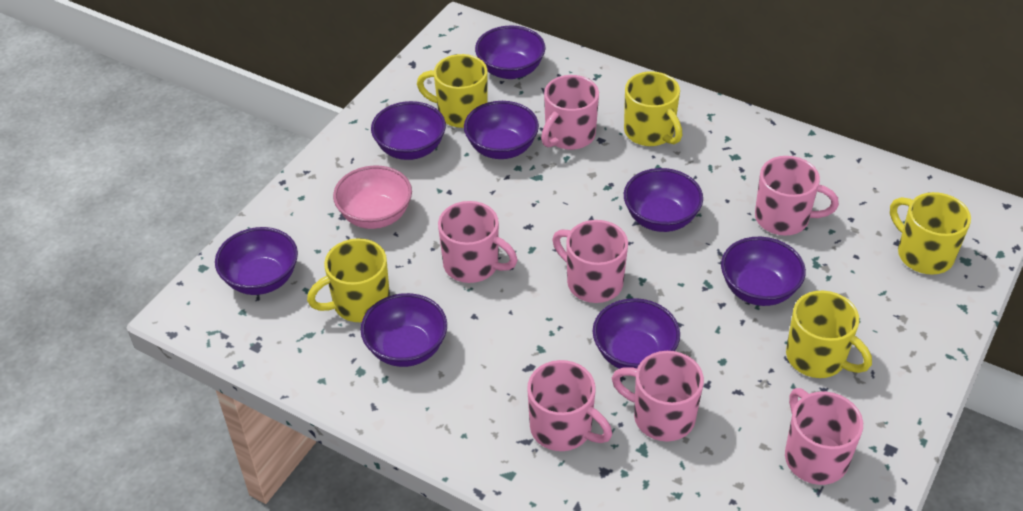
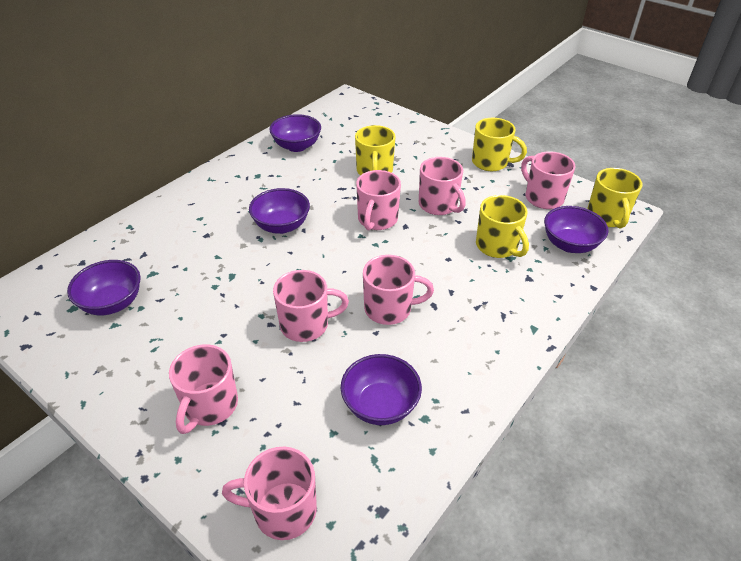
pink bowl: 1 -> 0
purple bowl: 8 -> 5
yellow mug: 5 -> 4

